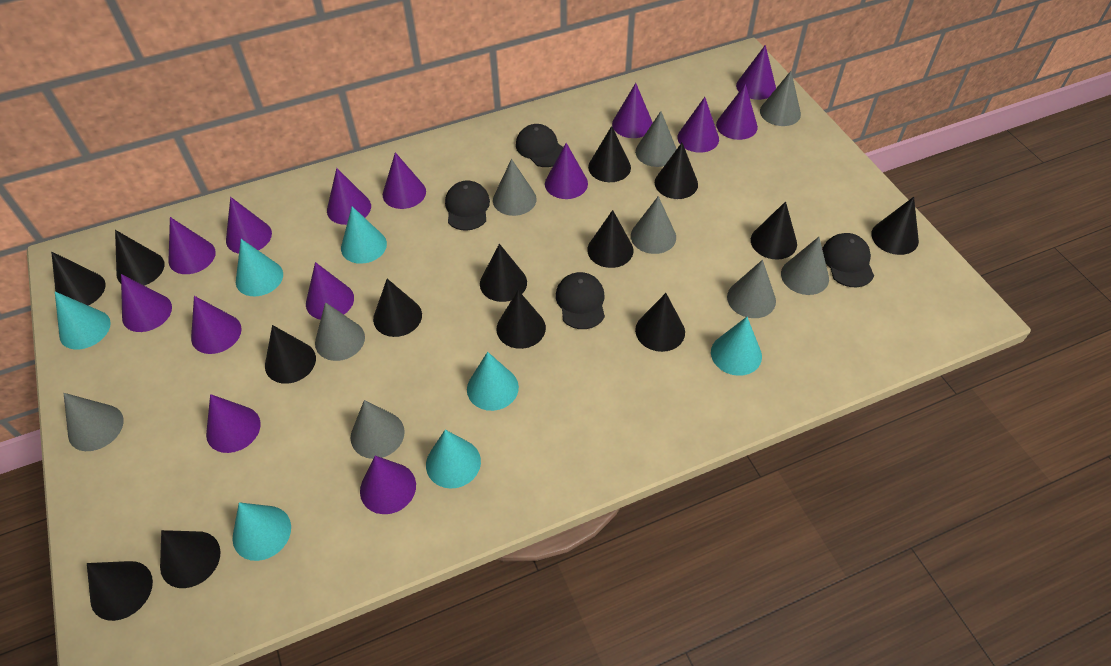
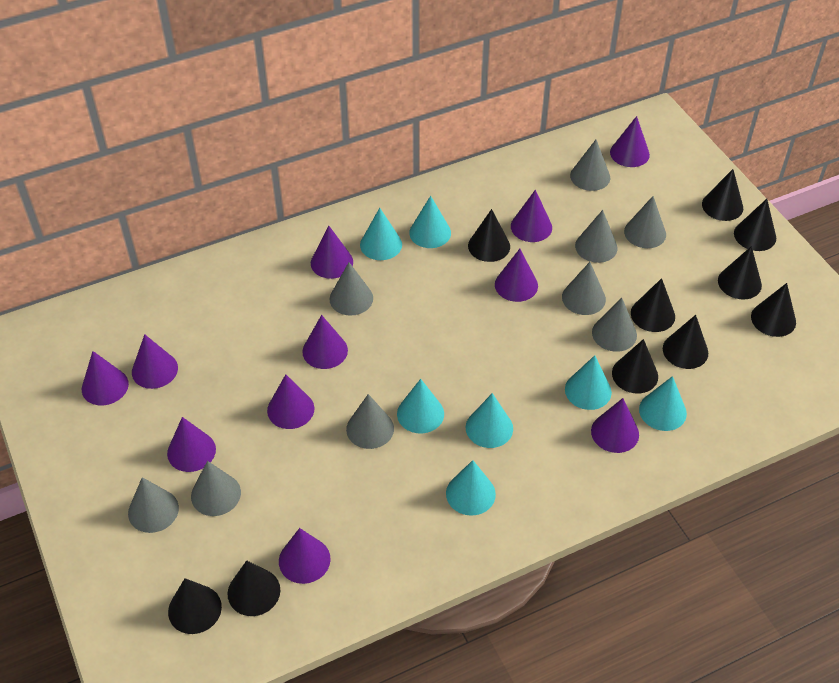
black cap: 4 -> 0
black cone: 14 -> 10
purple cone: 14 -> 11

